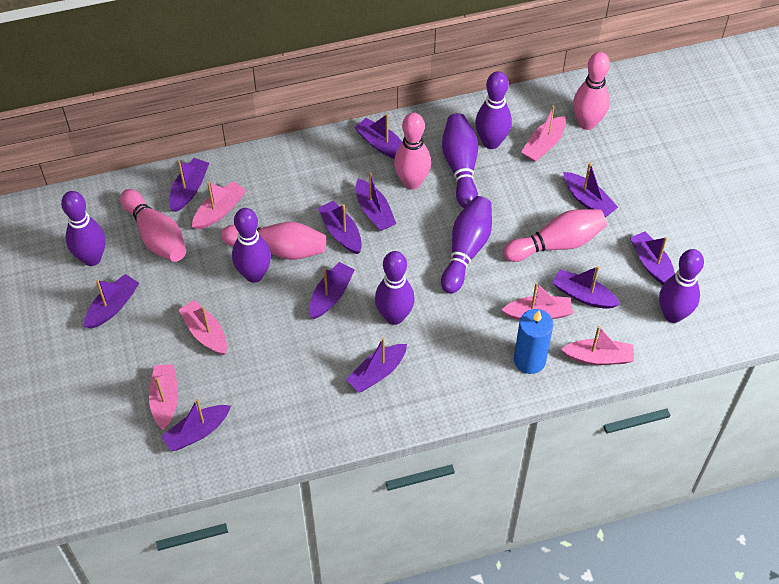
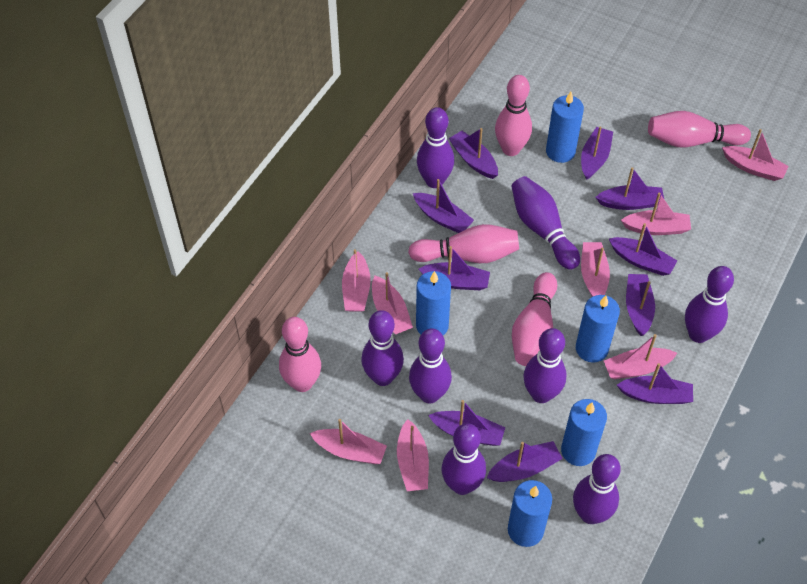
blue candle: 1 -> 5
pink boat: 6 -> 8
purple boat: 11 -> 10
purple bowling pin: 7 -> 8

